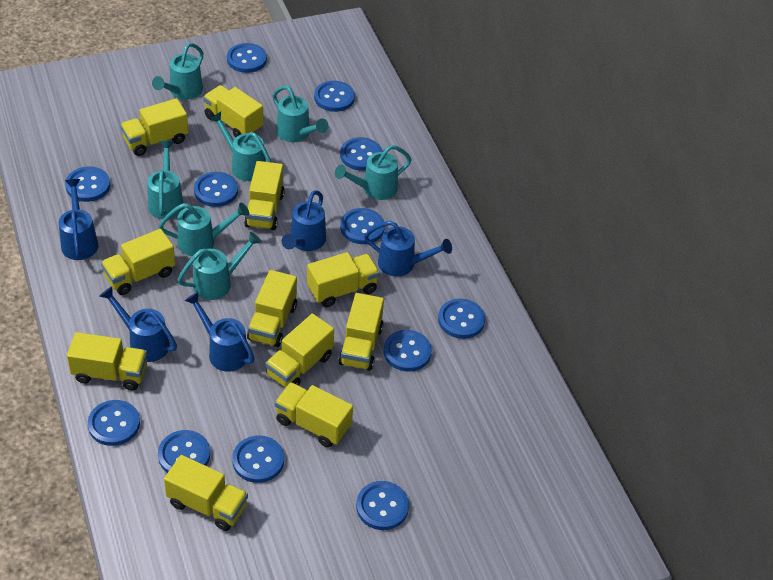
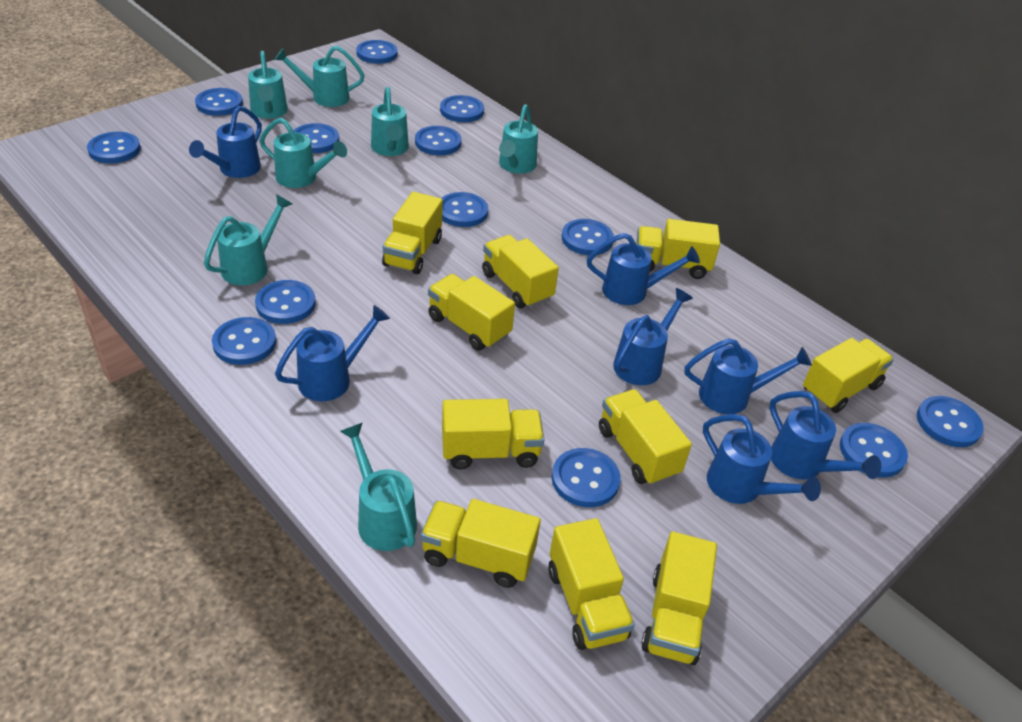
blue button: 12 -> 13
blue watering can: 5 -> 7
yellow truck: 11 -> 10

